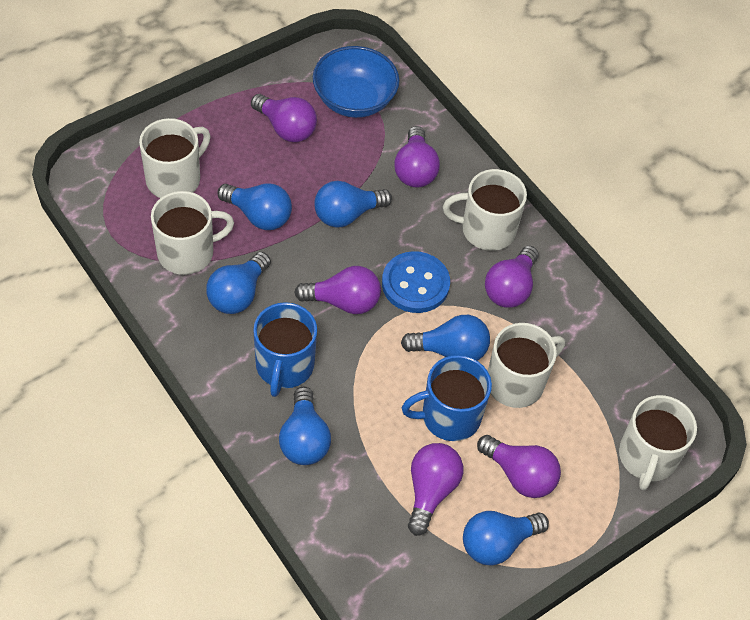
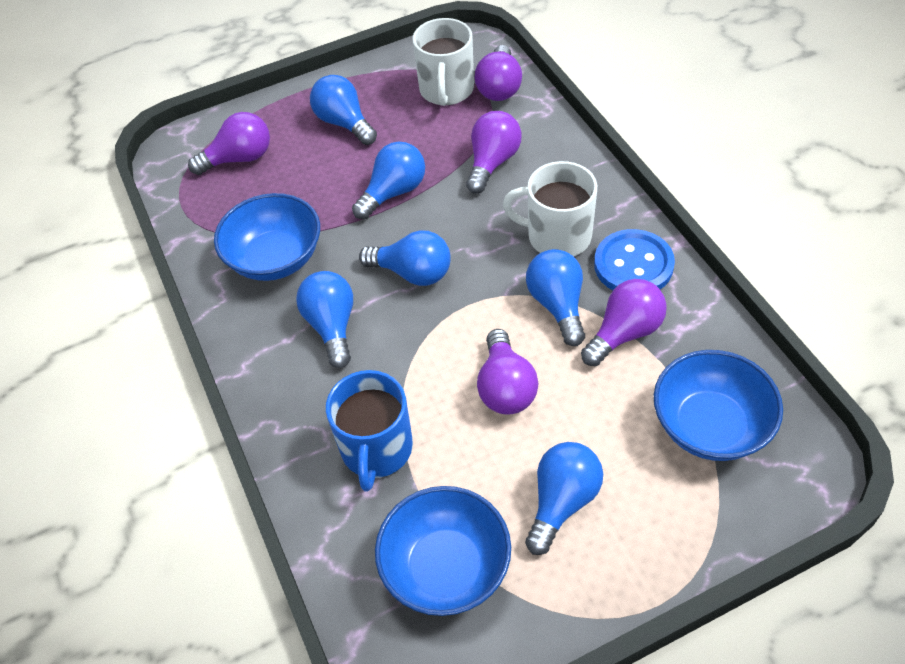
blue bowl: 1 -> 3
blue mug: 2 -> 1
purple light bulb: 6 -> 5
white mug: 5 -> 2

